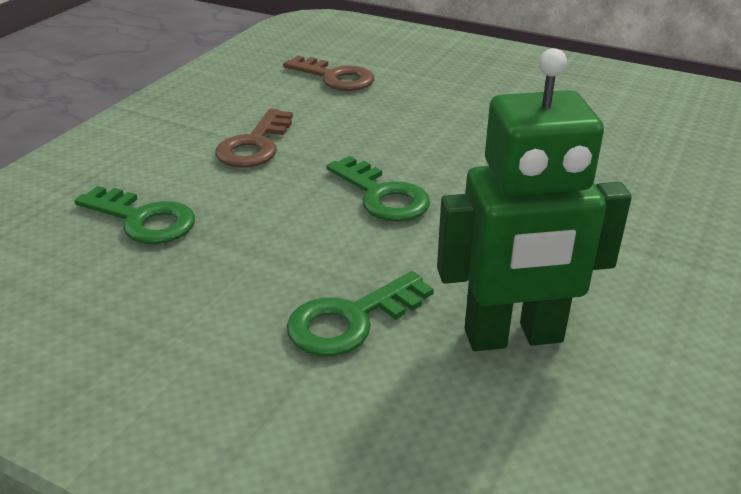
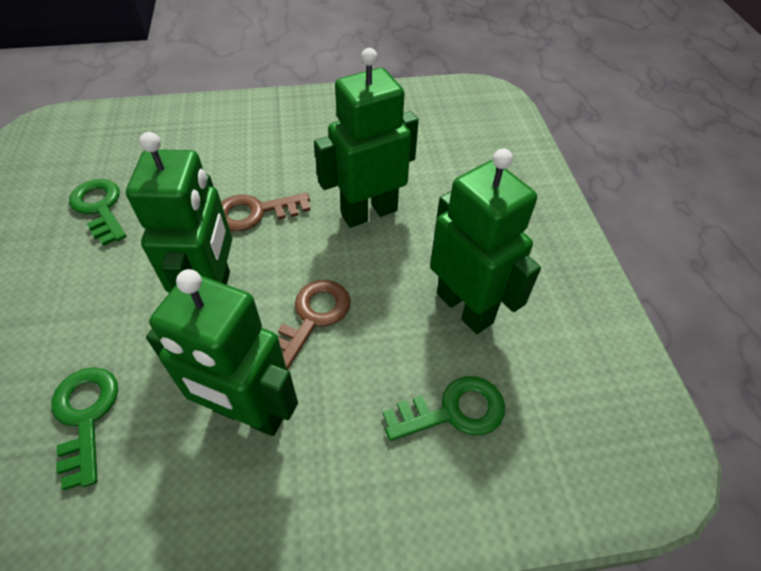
green robot: 1 -> 4

